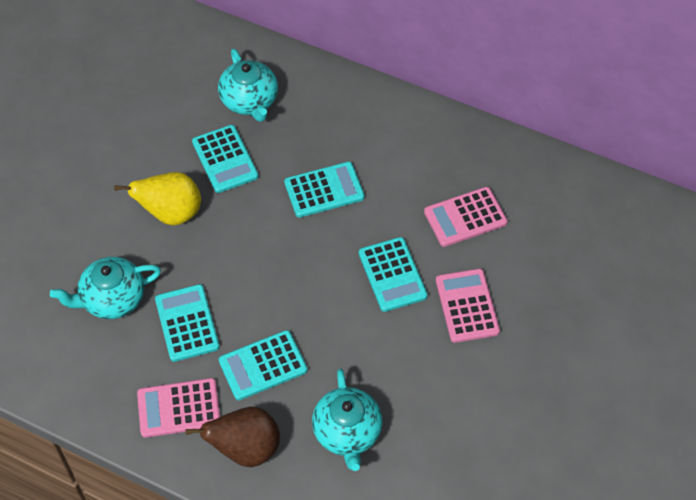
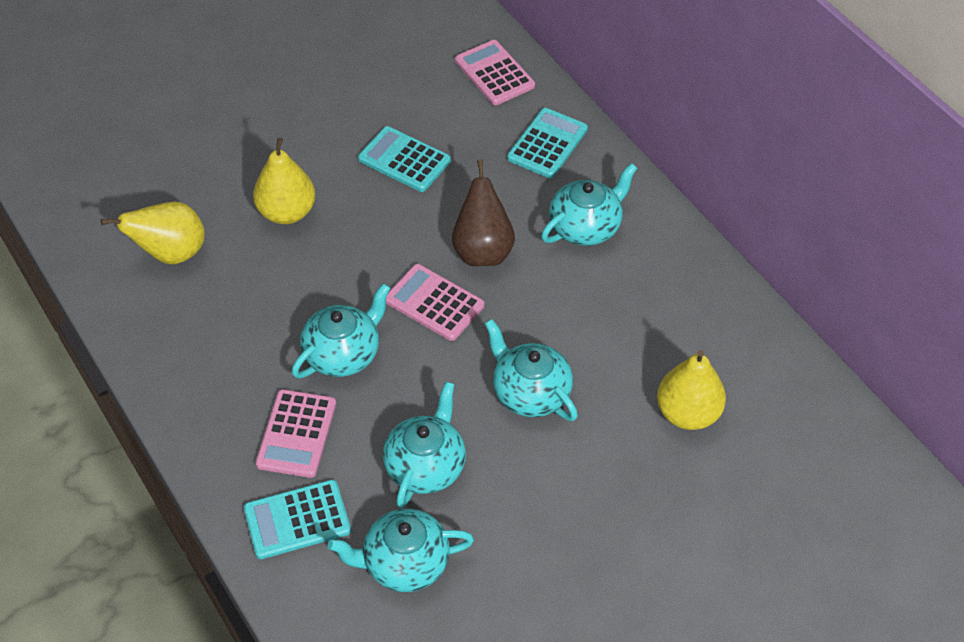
turquoise calculator: 5 -> 3
turquoise teapot: 3 -> 5
yellow pear: 1 -> 3

